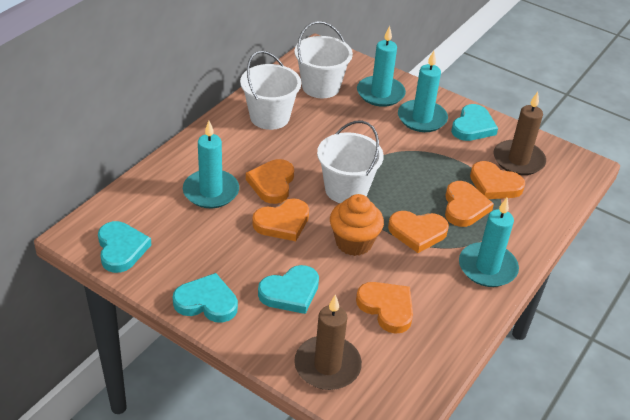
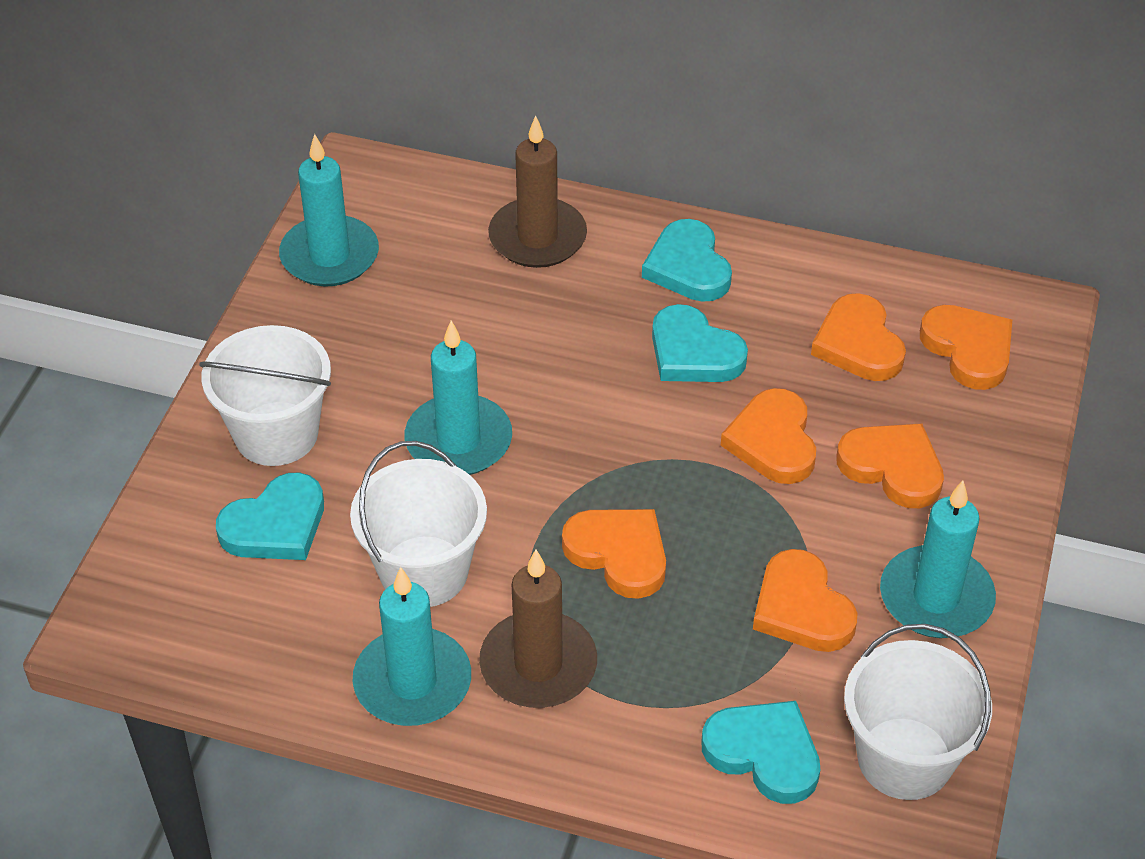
orange cupcake: 1 -> 0

